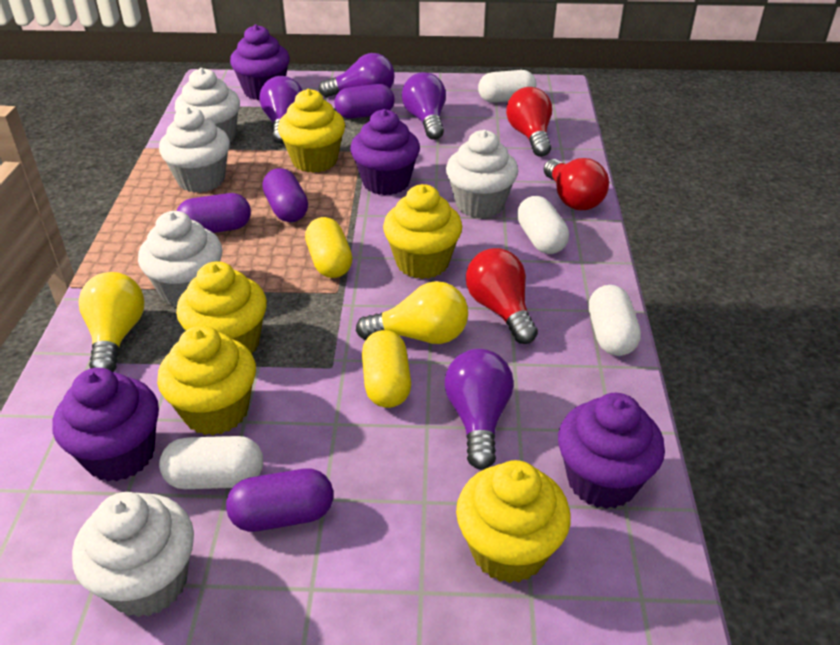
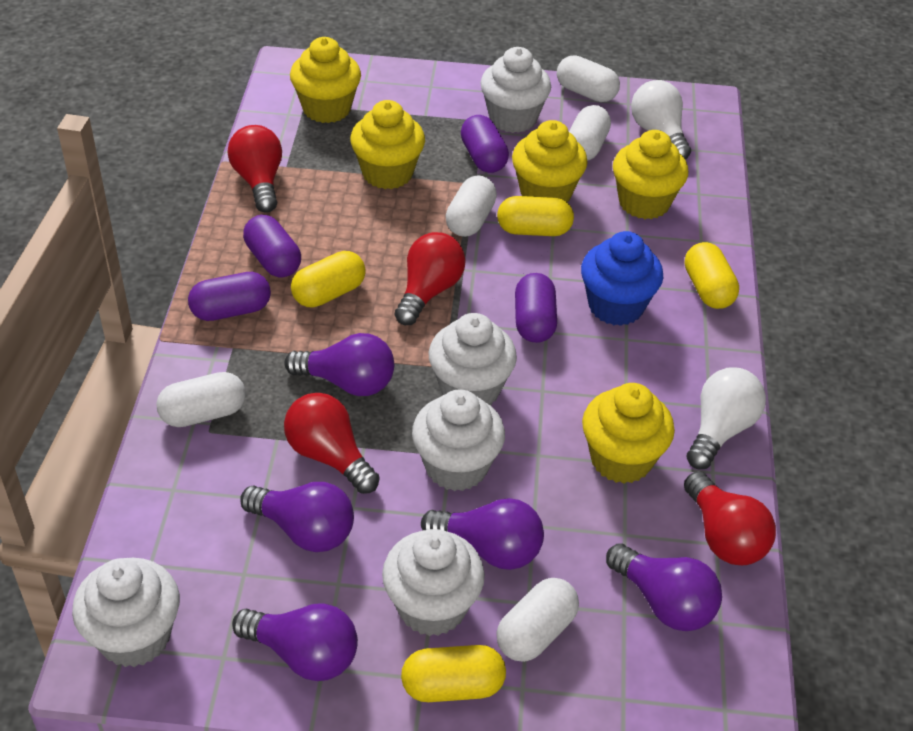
blue cupcake: 0 -> 1
purple cupcake: 4 -> 0
purple light bulb: 4 -> 5
red light bulb: 3 -> 4
white capsule: 4 -> 5
white light bulb: 0 -> 2
yellow capsule: 2 -> 4
yellow light bulb: 2 -> 0

